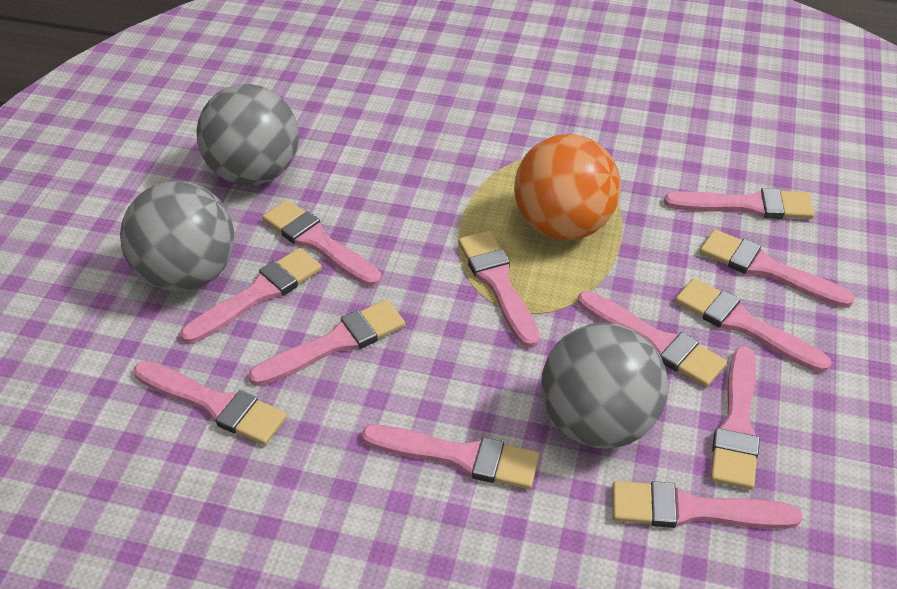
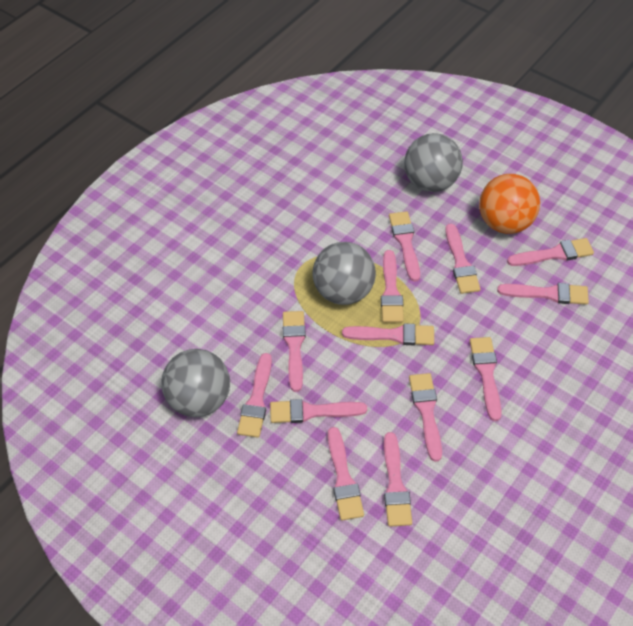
pink brush: 12 -> 13

